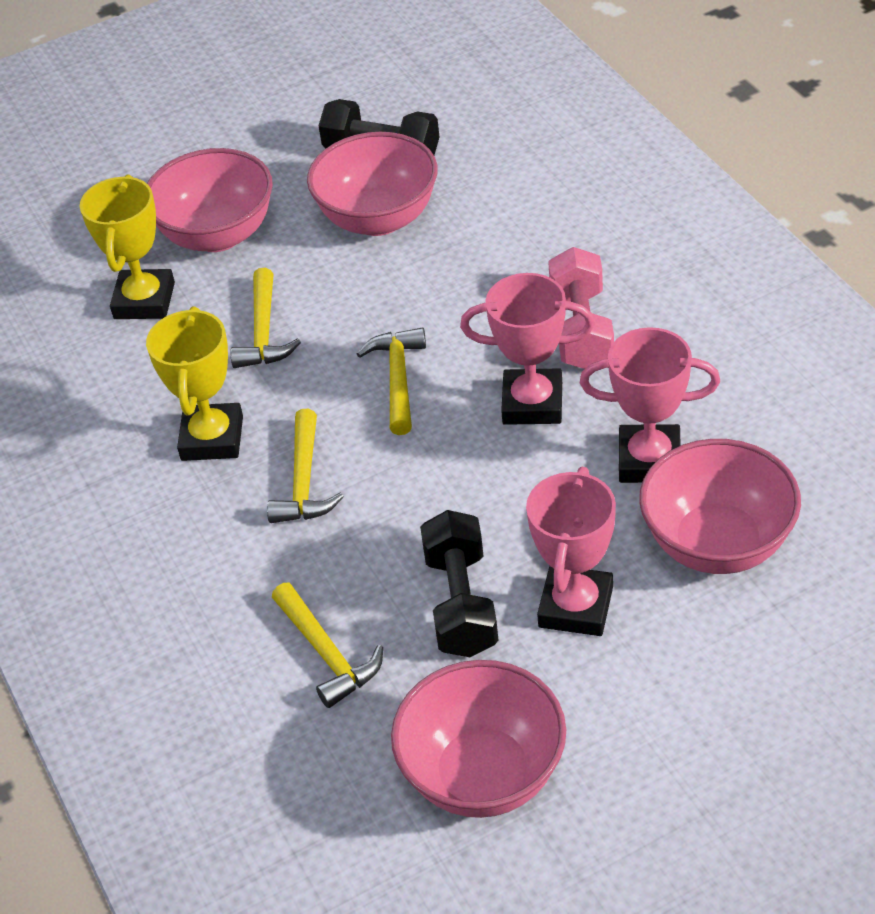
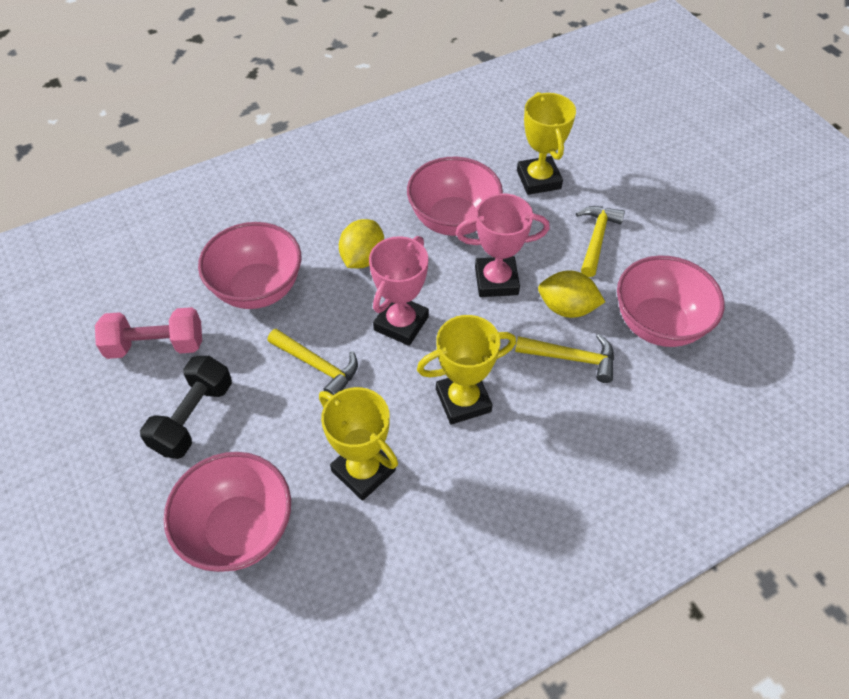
black dumbbell: 2 -> 1
pink trophy: 3 -> 2
yellow hammer: 4 -> 3
yellow lemon: 0 -> 2
yellow trophy: 2 -> 3

